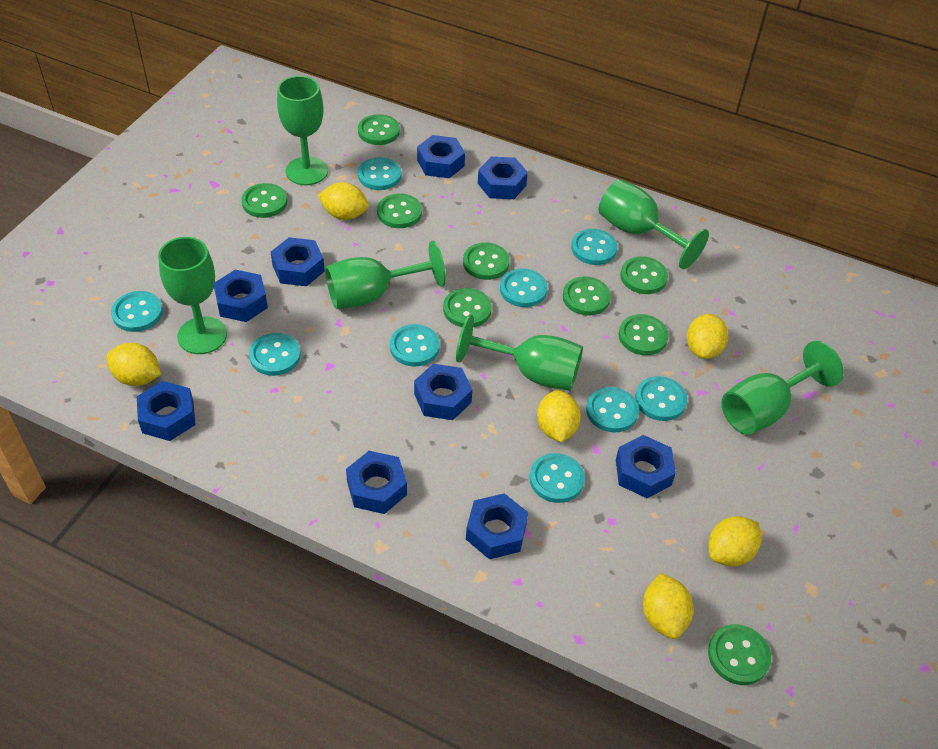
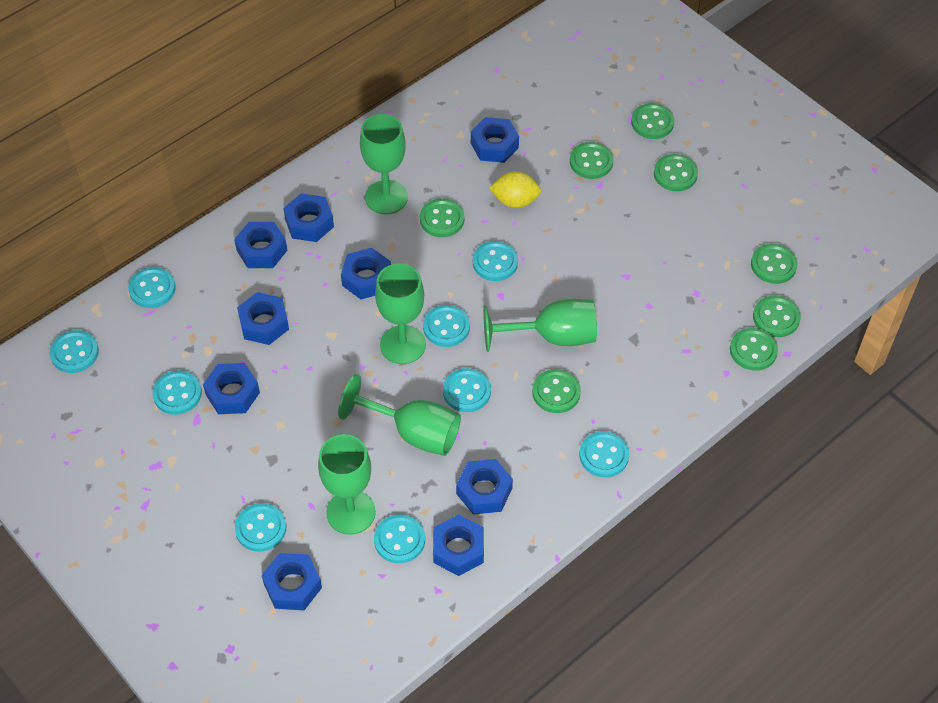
green button: 9 -> 8
green goblet: 6 -> 5
yellow lemon: 6 -> 1

